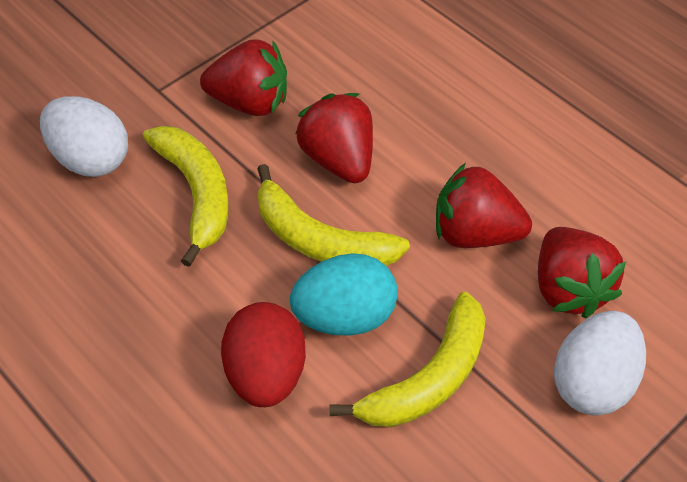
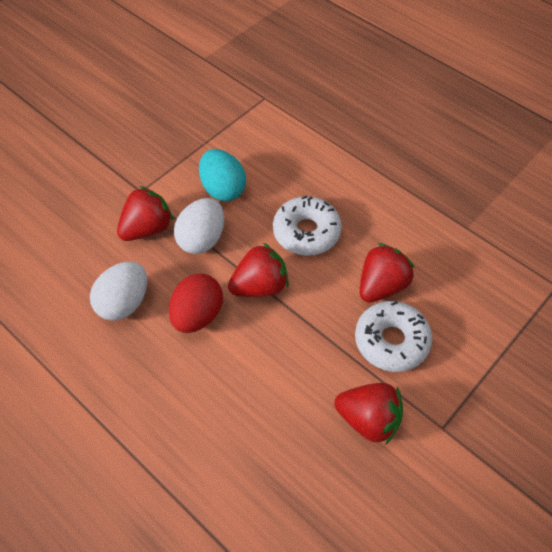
white donut: 0 -> 2
yellow banana: 3 -> 0

